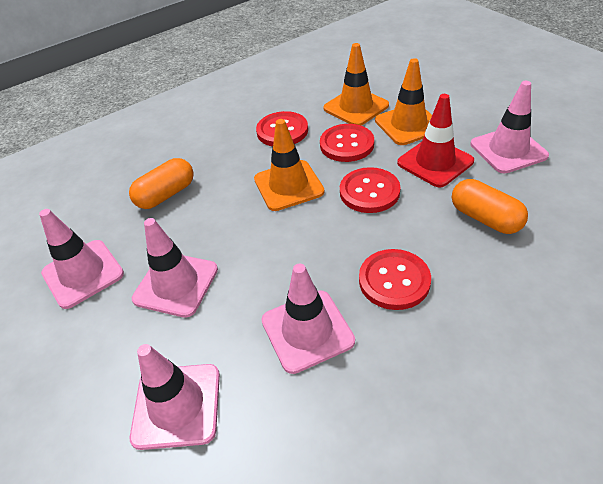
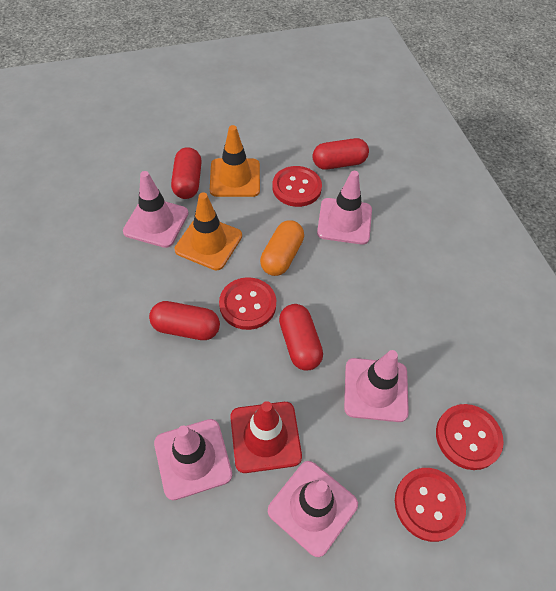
orange capsule: 2 -> 1
orange traffic cone: 3 -> 2
red capsule: 0 -> 4

